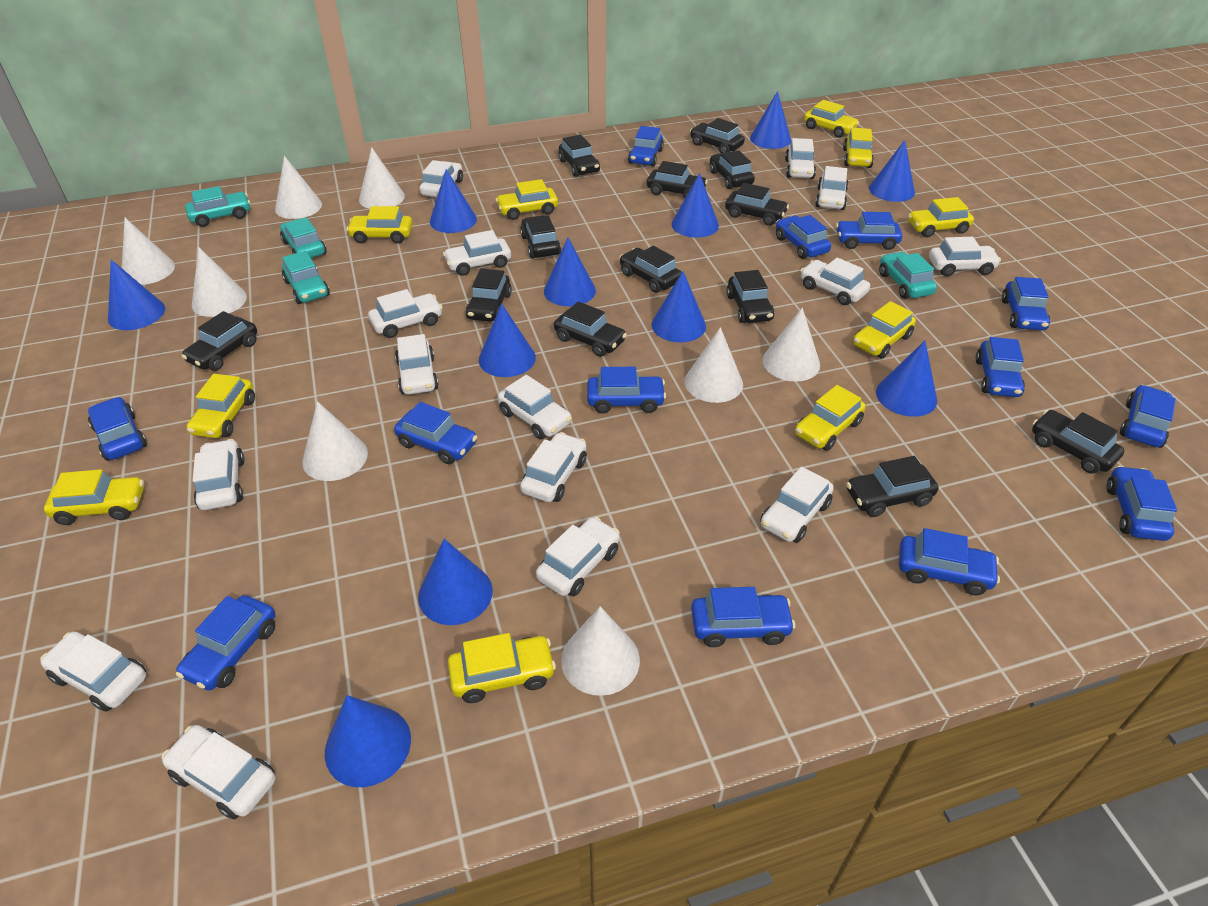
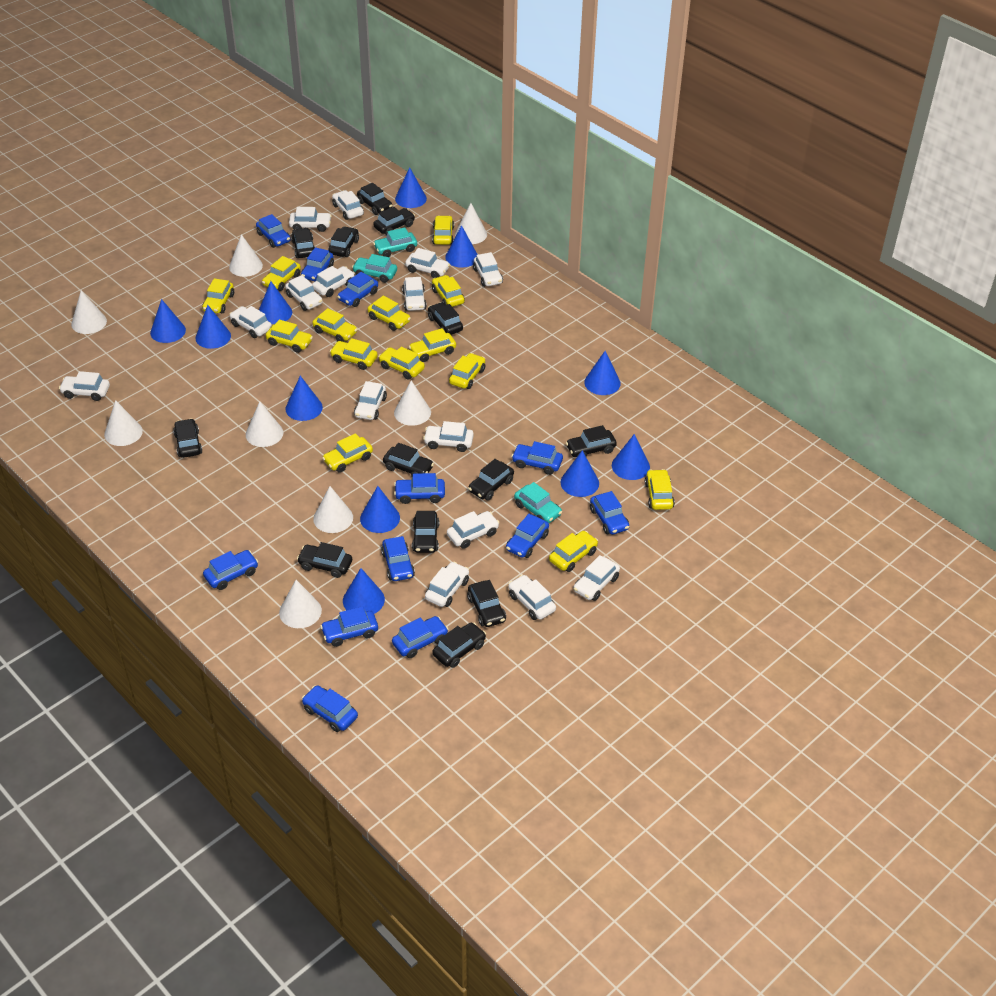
blue car: 13 -> 12
turquoise car: 4 -> 3
yellow car: 10 -> 14

